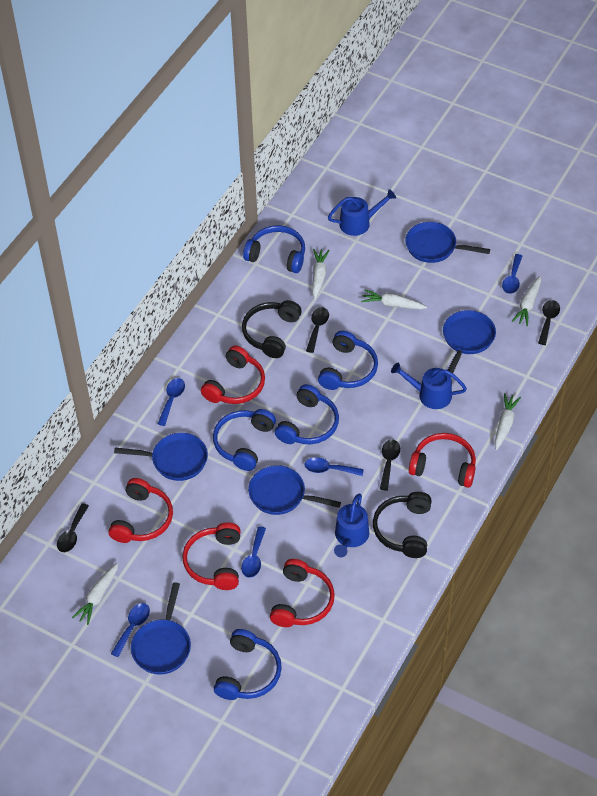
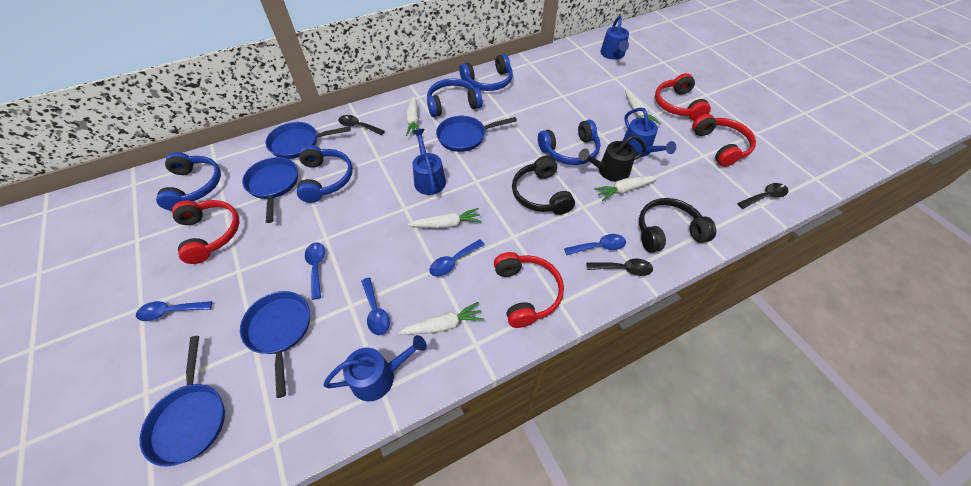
black spoon: 4 -> 3
black watering can: 0 -> 1
blue watering can: 3 -> 4
red headphones: 5 -> 4

